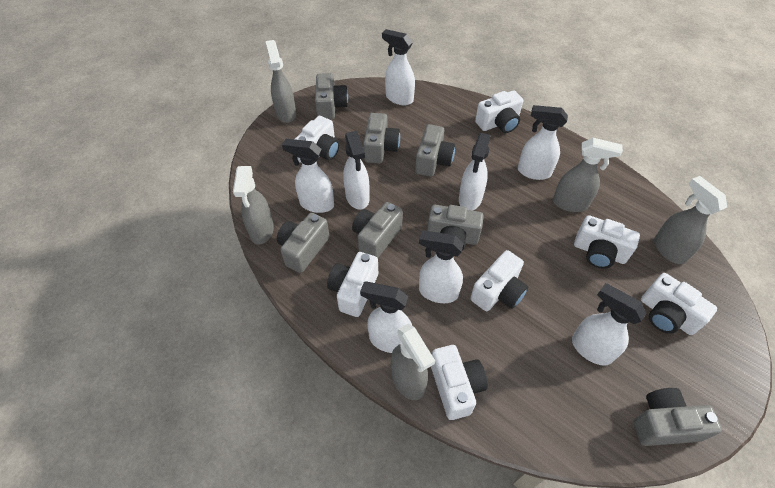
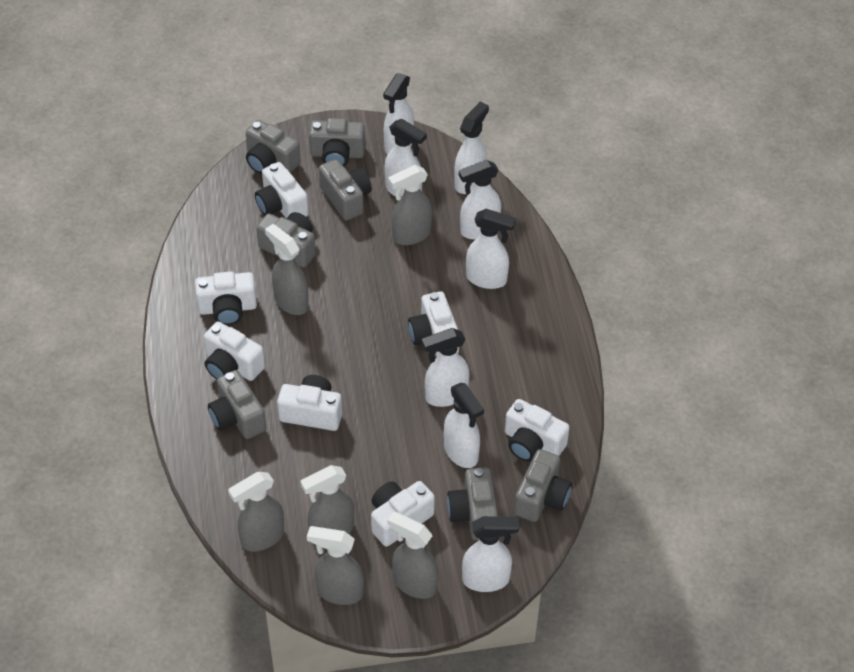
grey spray bottle: 5 -> 6

